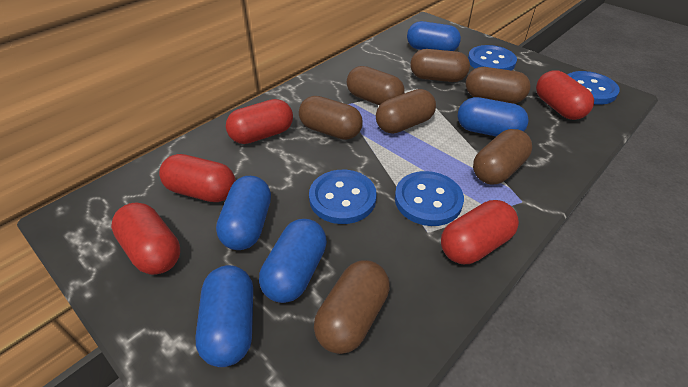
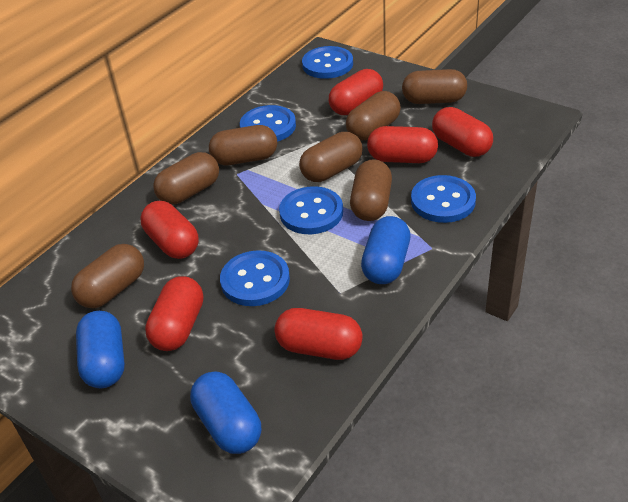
blue button: 4 -> 5
blue capsule: 5 -> 3
red capsule: 5 -> 6

